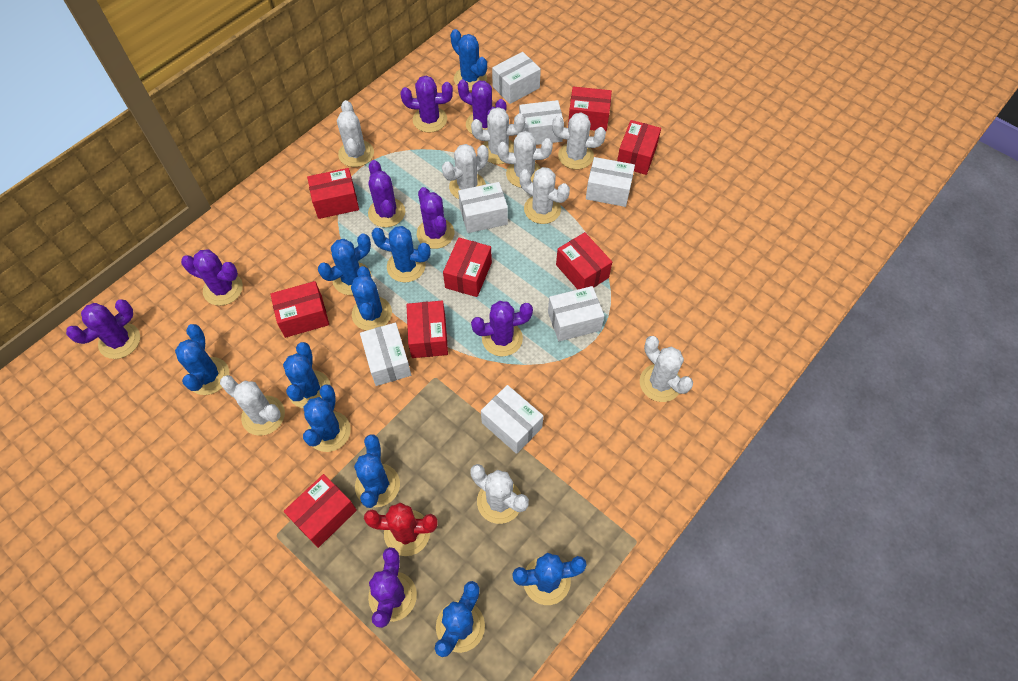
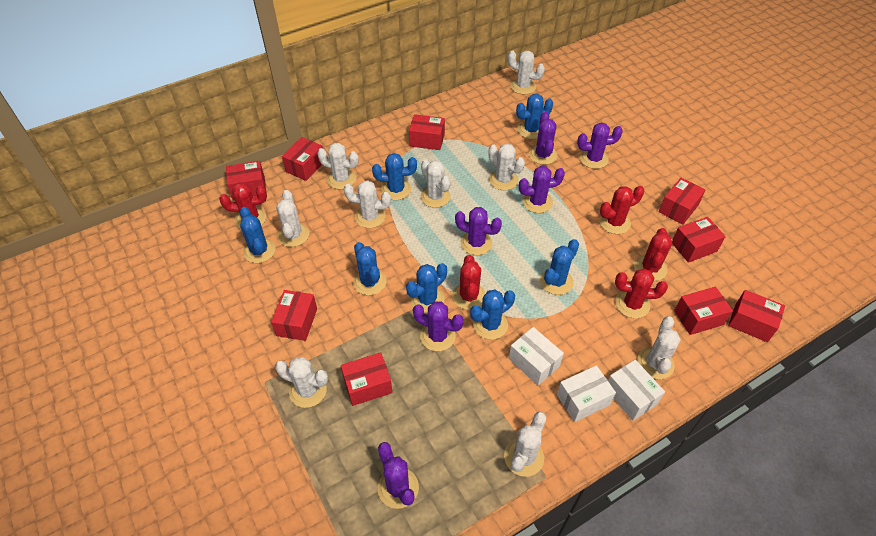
blue cactus: 10 -> 7
purple cactus: 8 -> 6
red box: 8 -> 9
red cactus: 1 -> 5
white box: 7 -> 3

